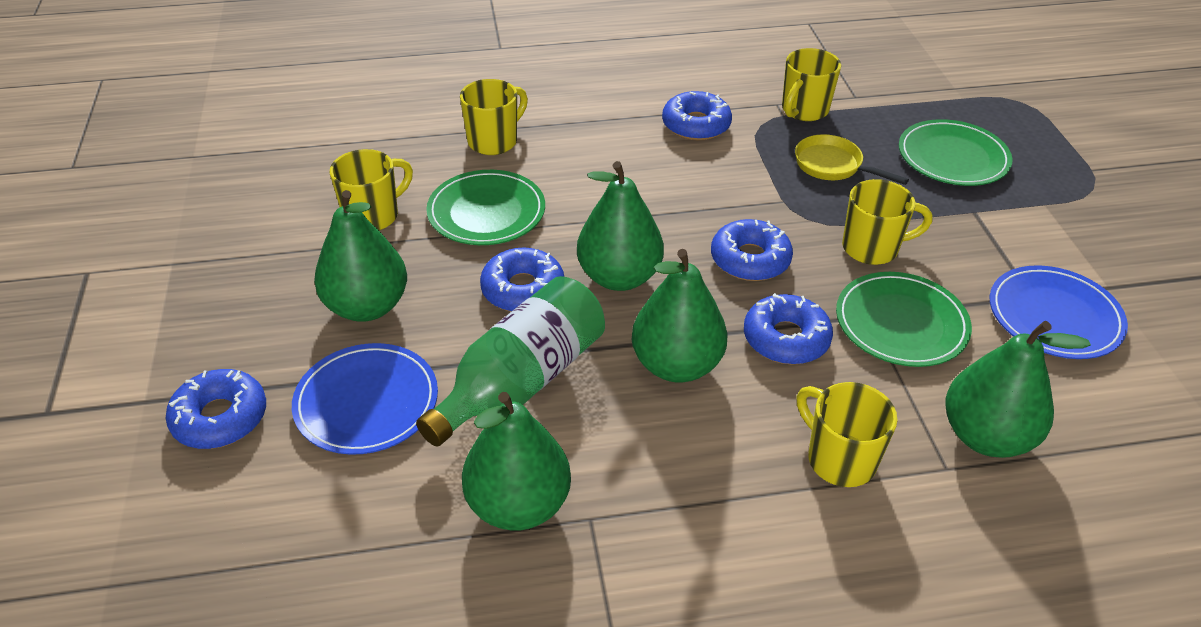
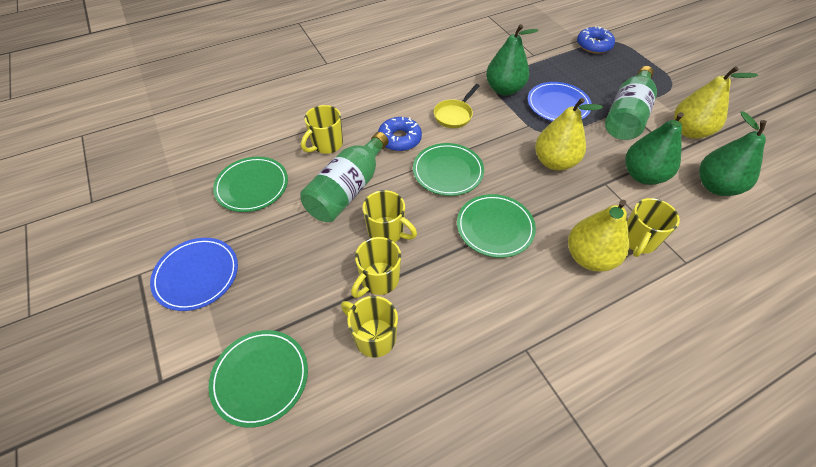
blue donut: 5 -> 2
green bottle: 1 -> 2
green pear: 5 -> 3
green plate: 3 -> 4
yellow pear: 0 -> 3

